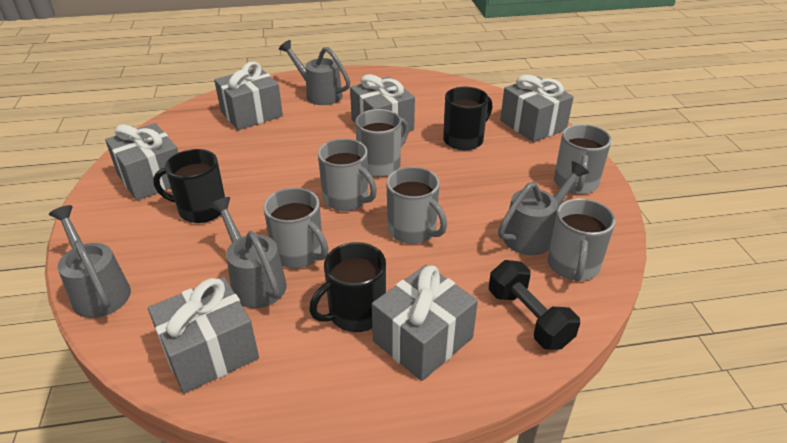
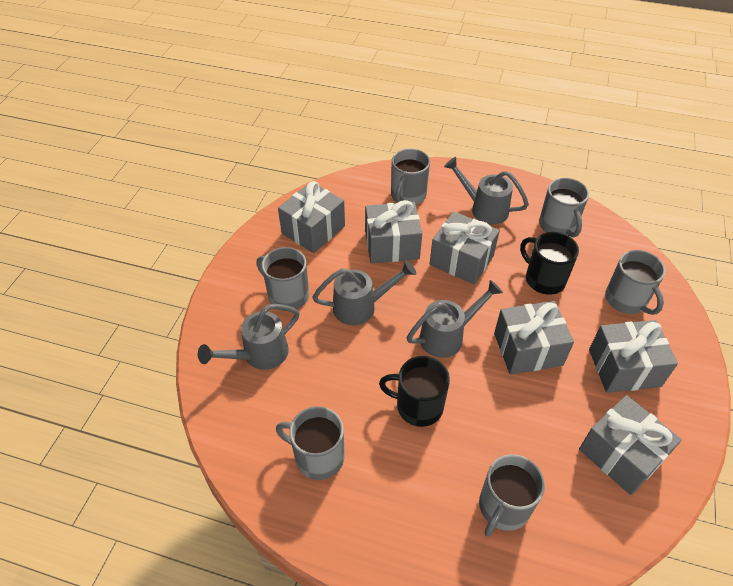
black dumbbell: 1 -> 0
black mug: 3 -> 2

